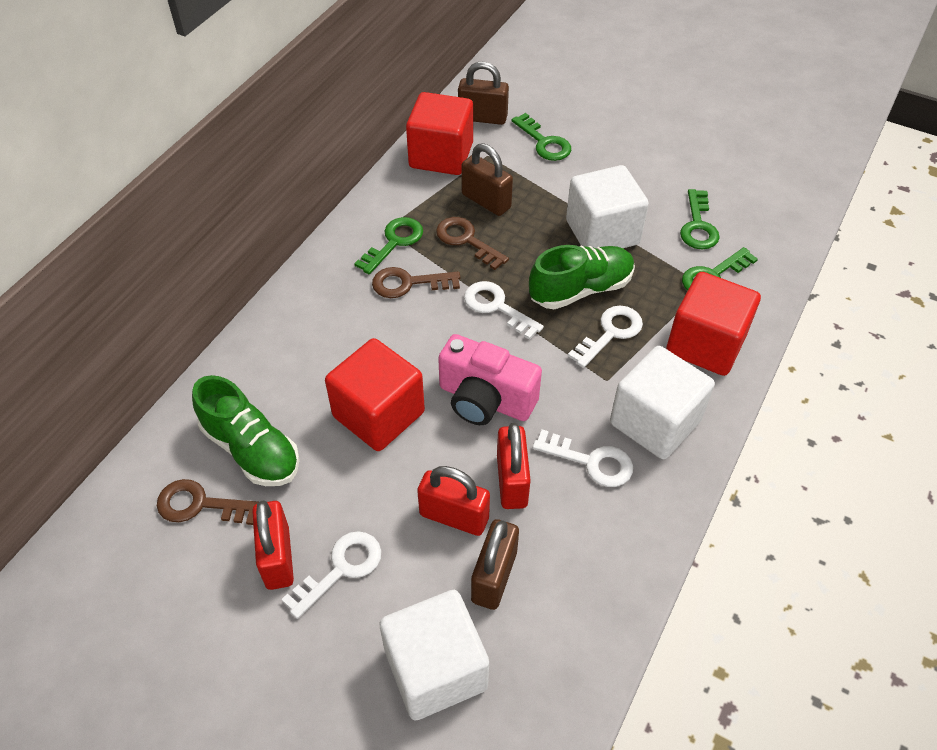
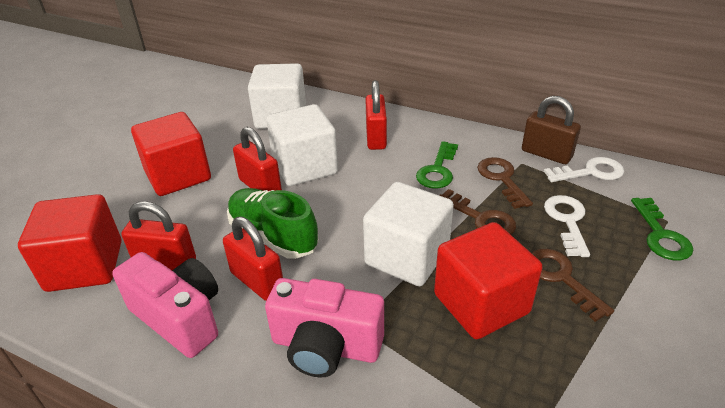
brown padlock: 3 -> 1
green key: 4 -> 2
green shoe: 2 -> 1
pink camera: 1 -> 2
red padlock: 3 -> 4
white key: 4 -> 2

